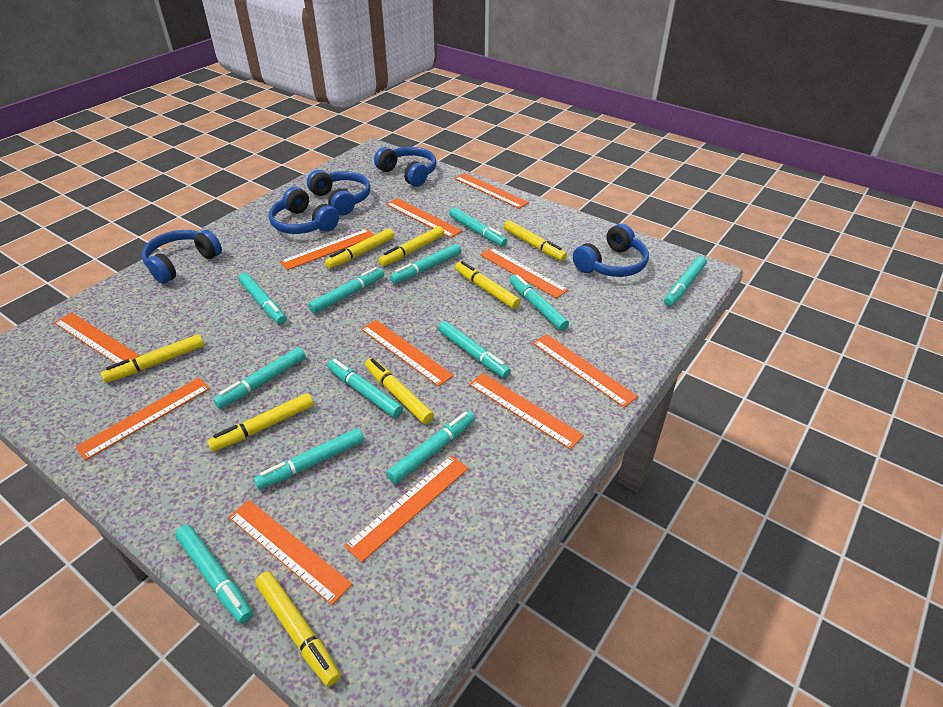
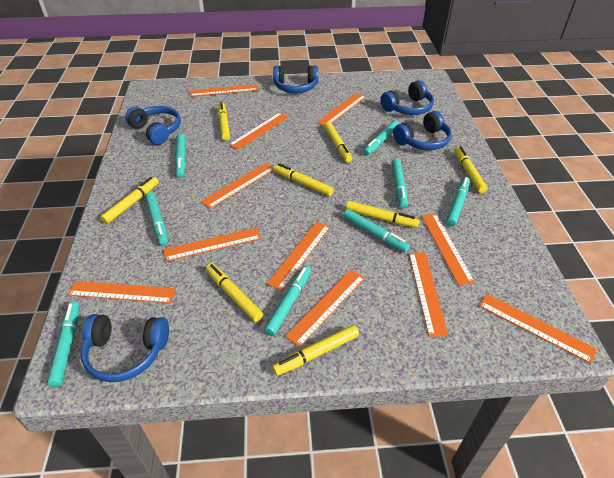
turquoise marker: 12 -> 8

